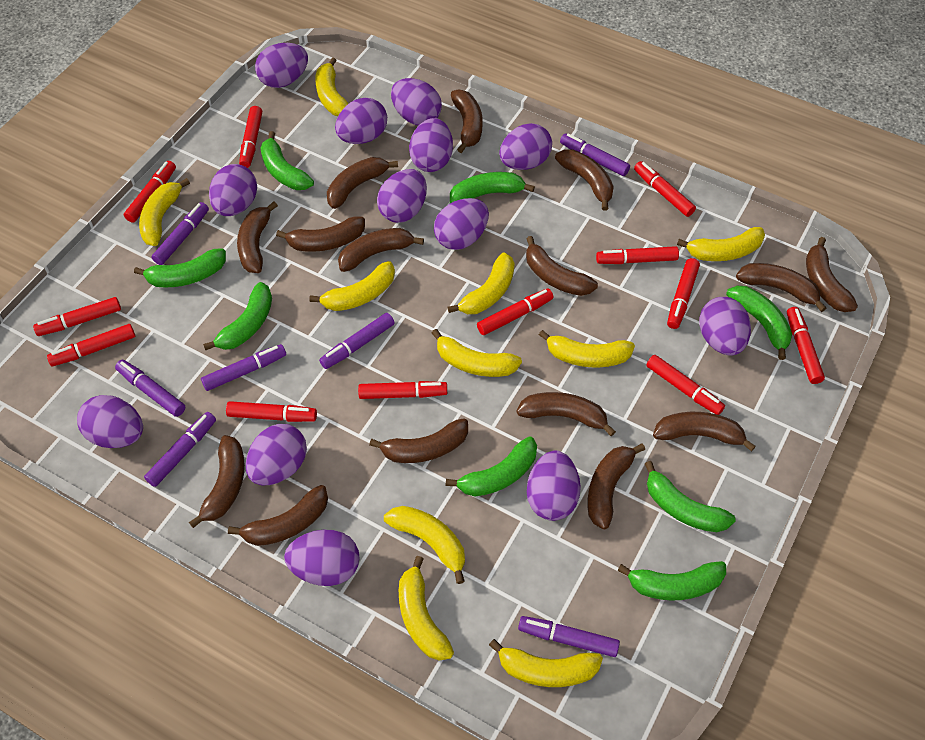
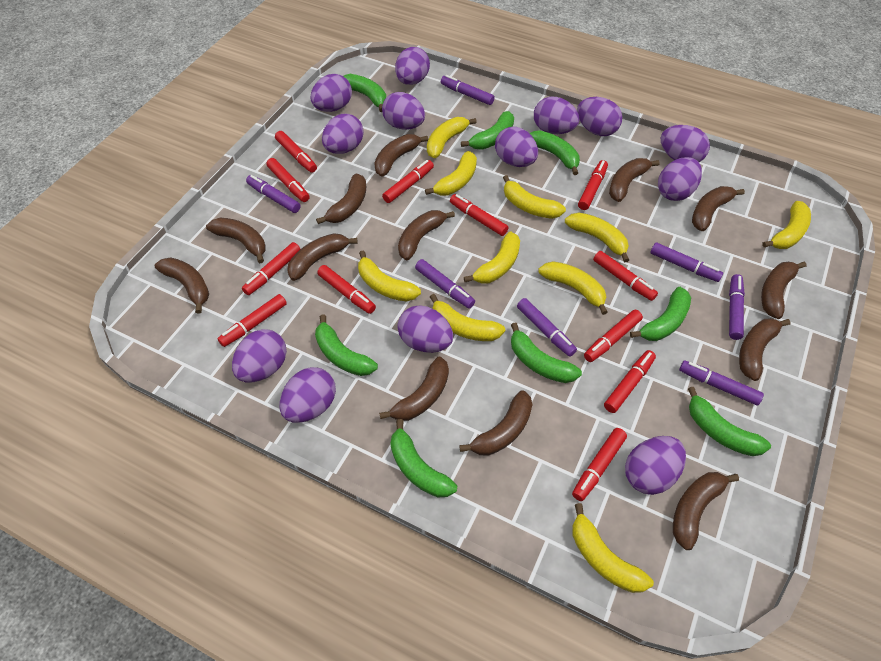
brown banana: 15 -> 13

